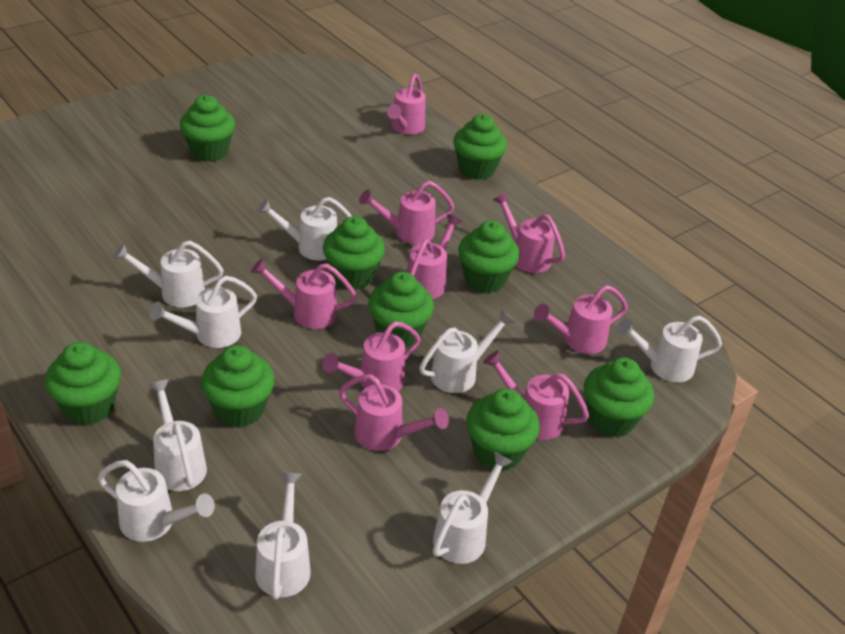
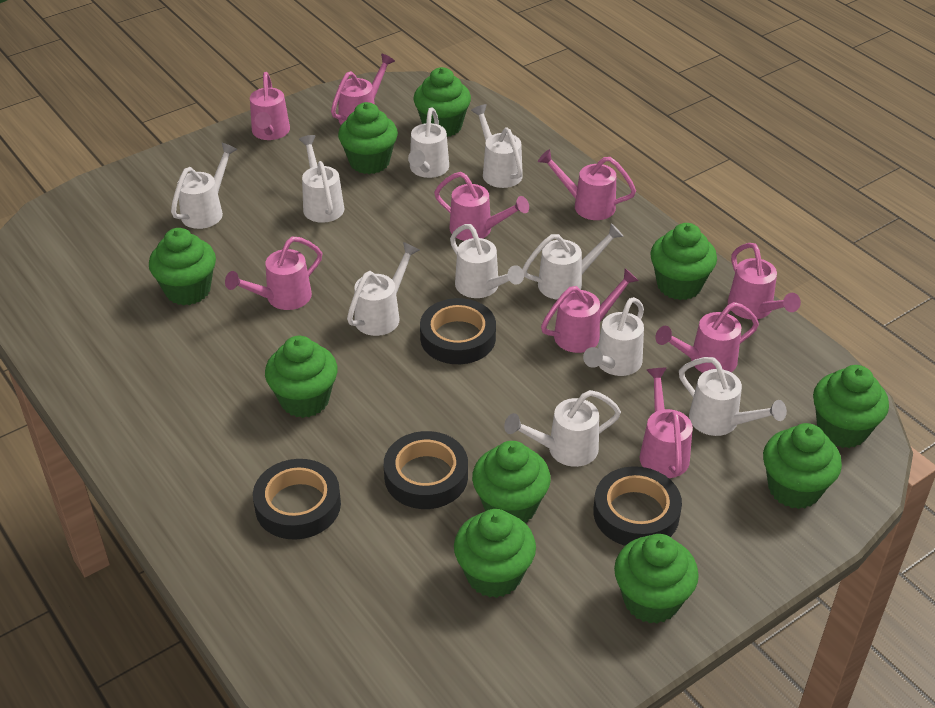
black tape: 0 -> 4
green cupcake: 9 -> 10
white watering can: 9 -> 10

